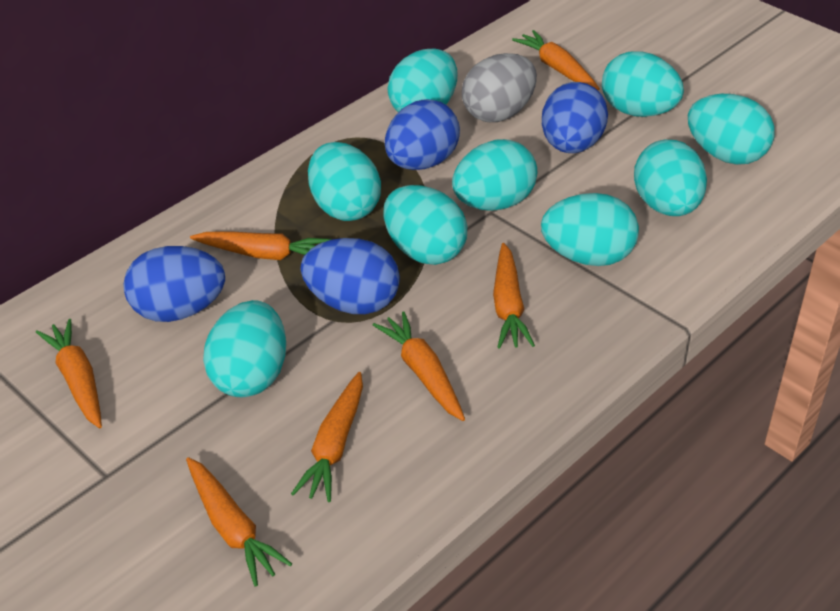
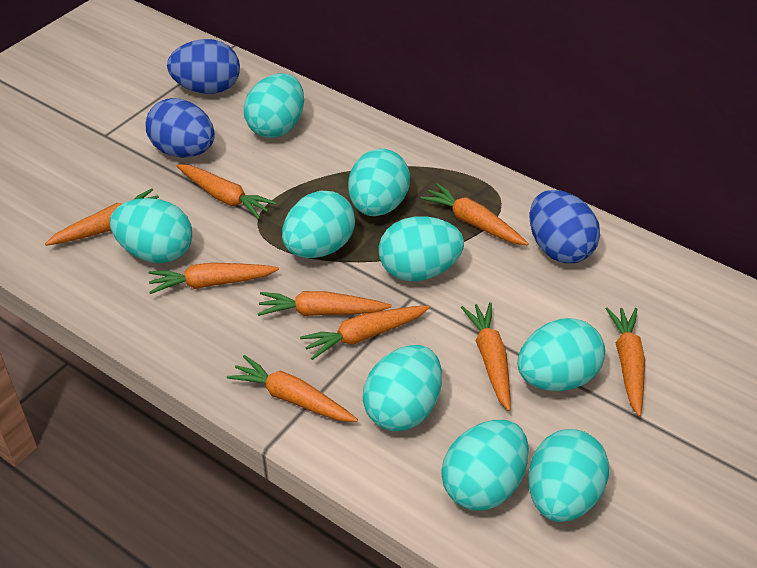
blue egg: 4 -> 3
grey egg: 1 -> 0
orange carrot: 7 -> 9

